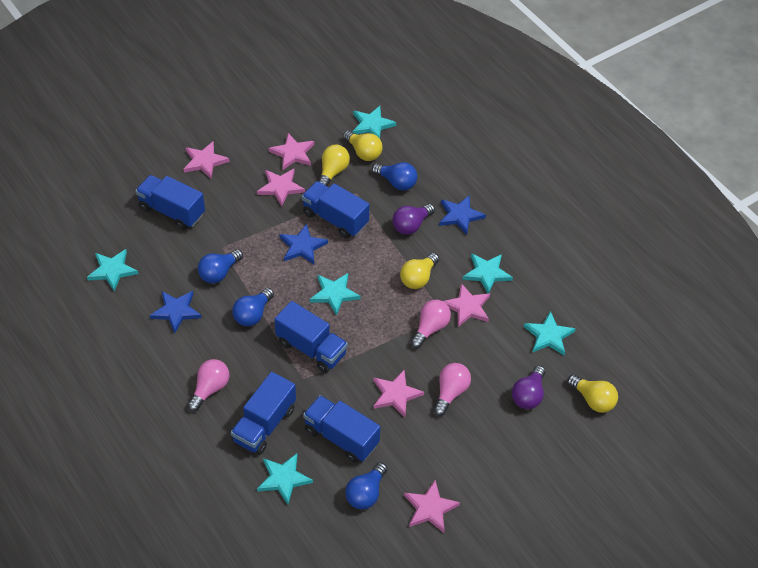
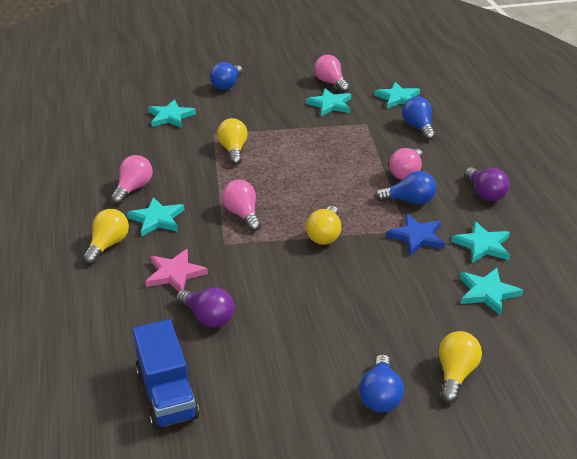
blue star: 3 -> 1
blue truck: 5 -> 1
pink light bulb: 3 -> 4
pink star: 6 -> 1

